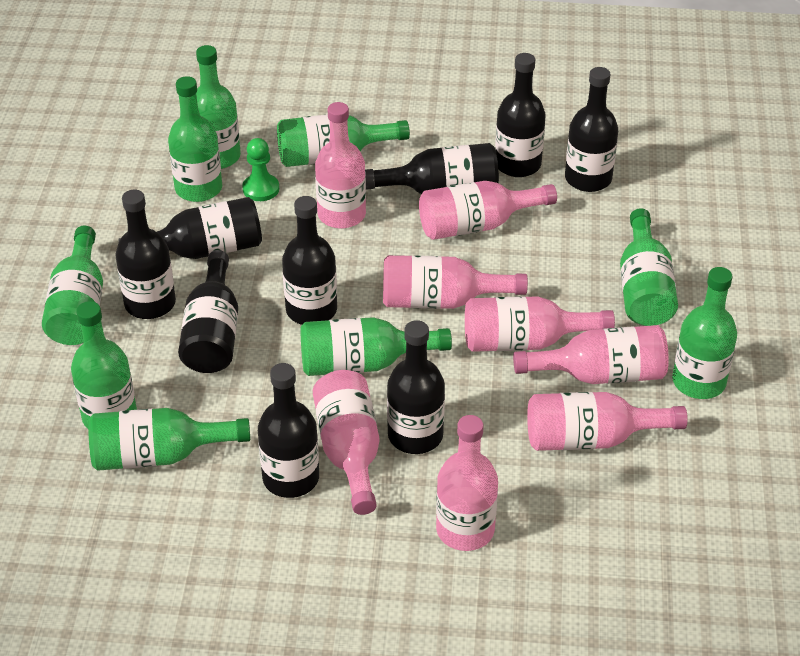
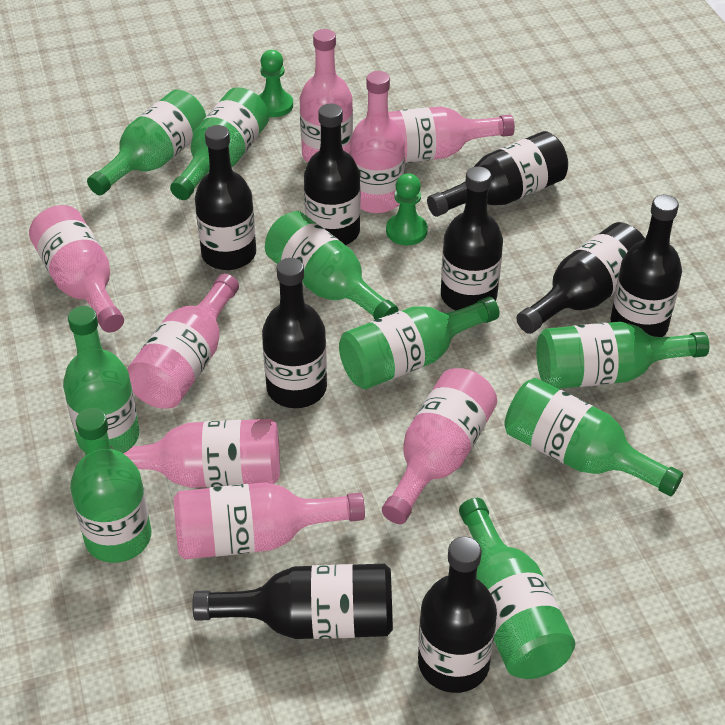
green pawn: 1 -> 2

